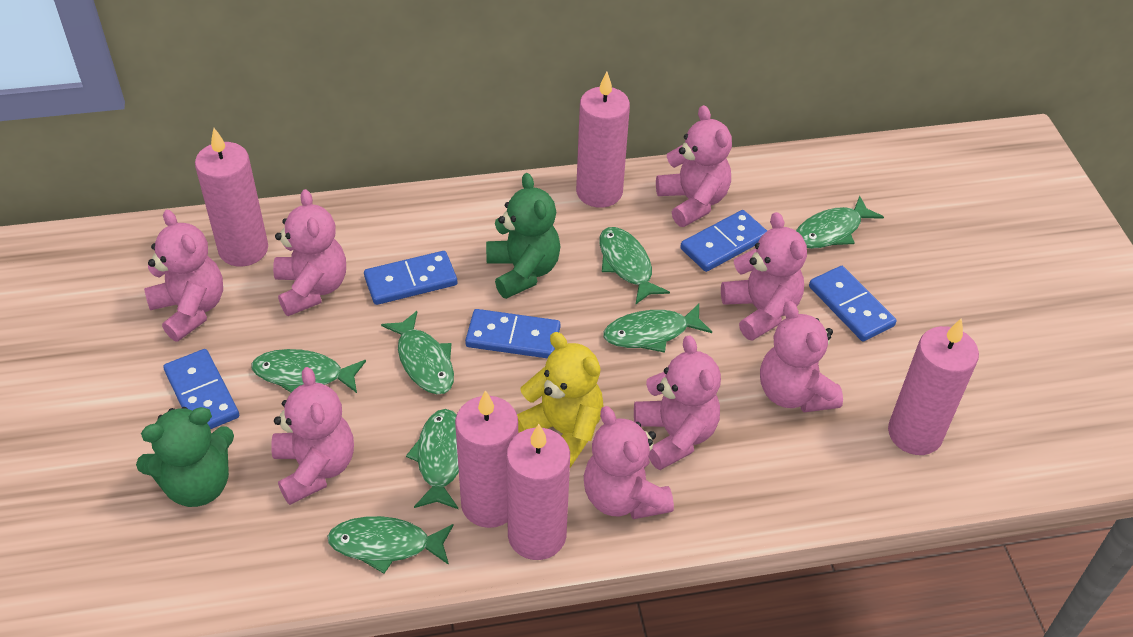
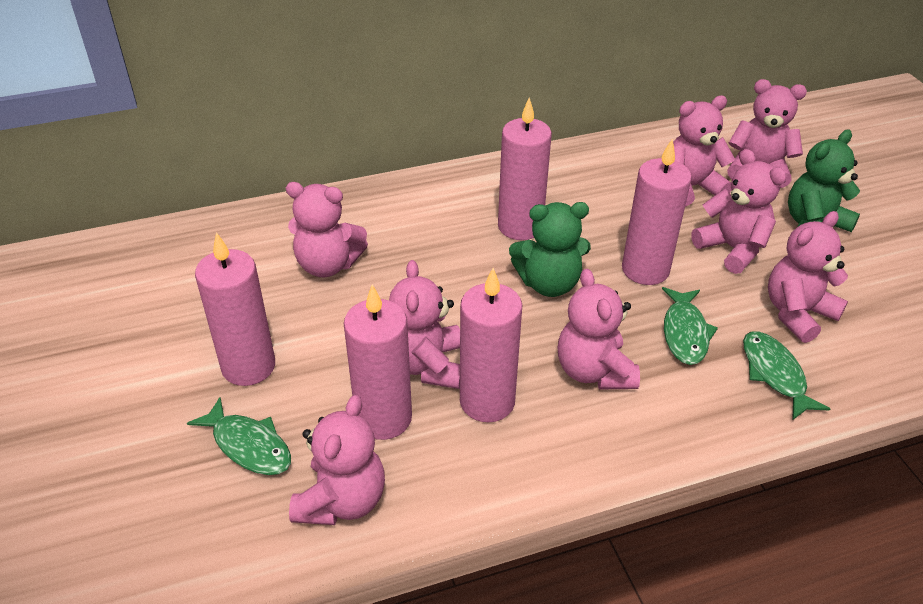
blue domino: 5 -> 0
green fish: 7 -> 3
yellow teddy bear: 1 -> 0

